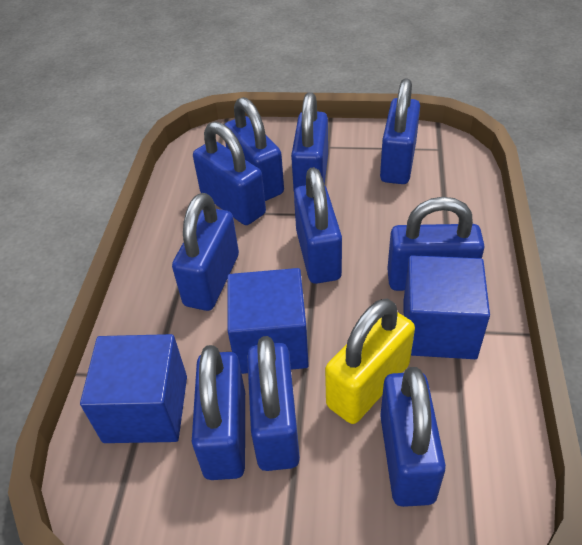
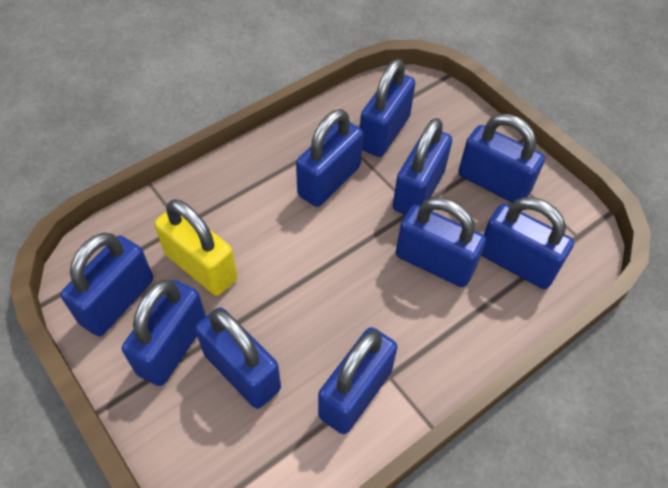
blue cube: 3 -> 0

